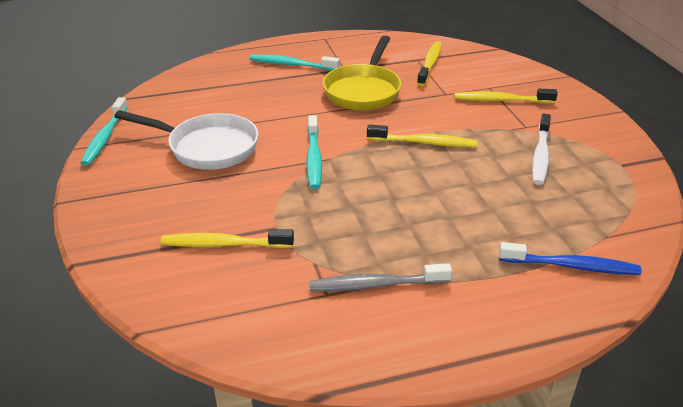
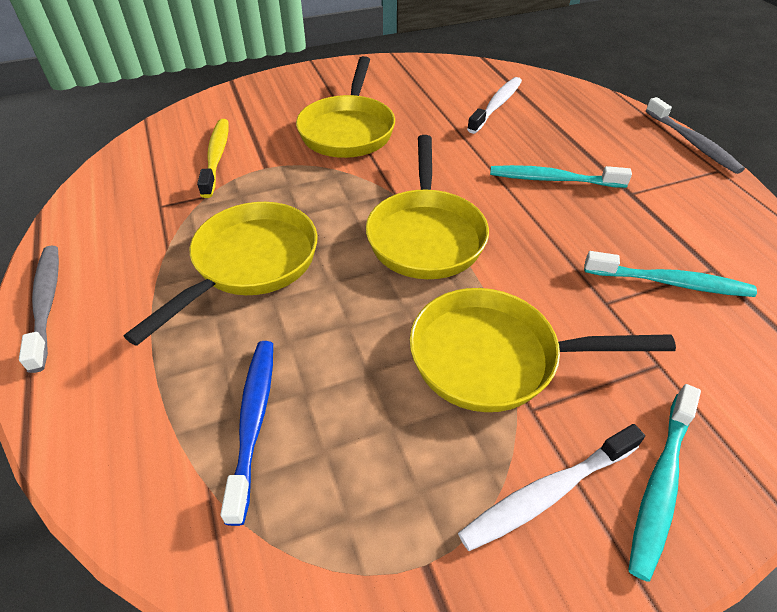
grey toothbrush: 1 -> 2
white pan: 1 -> 0
white toothbrush: 1 -> 2
yellow pan: 1 -> 4
yellow toothbrush: 4 -> 1

